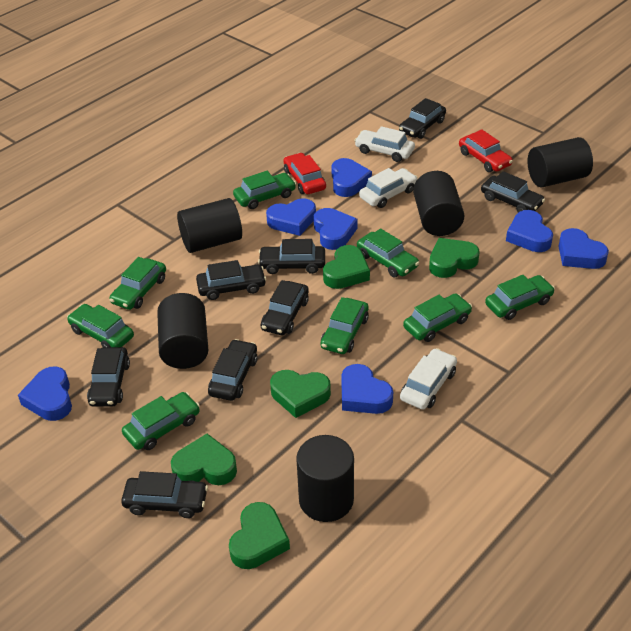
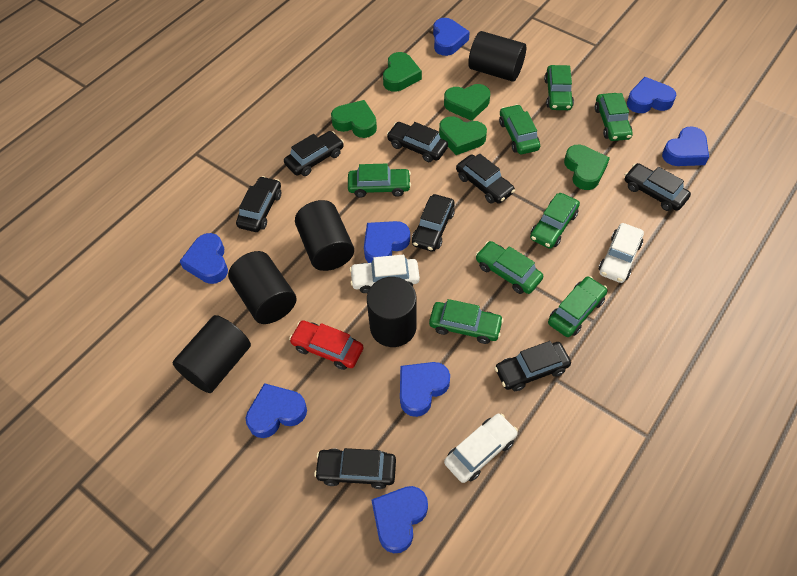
blue heart: 7 -> 8
red car: 2 -> 1

